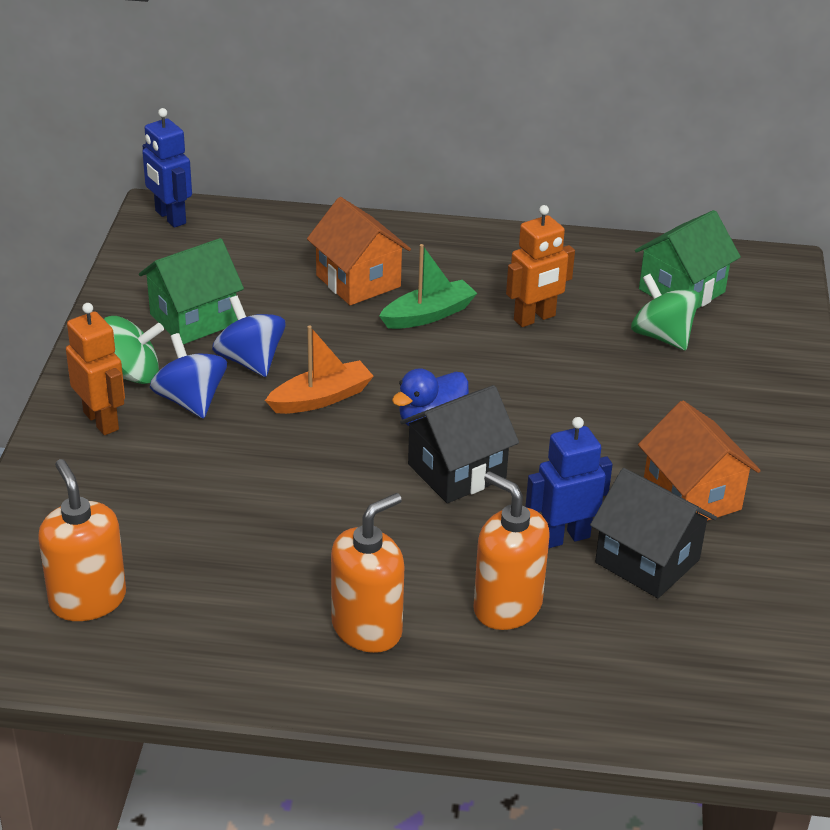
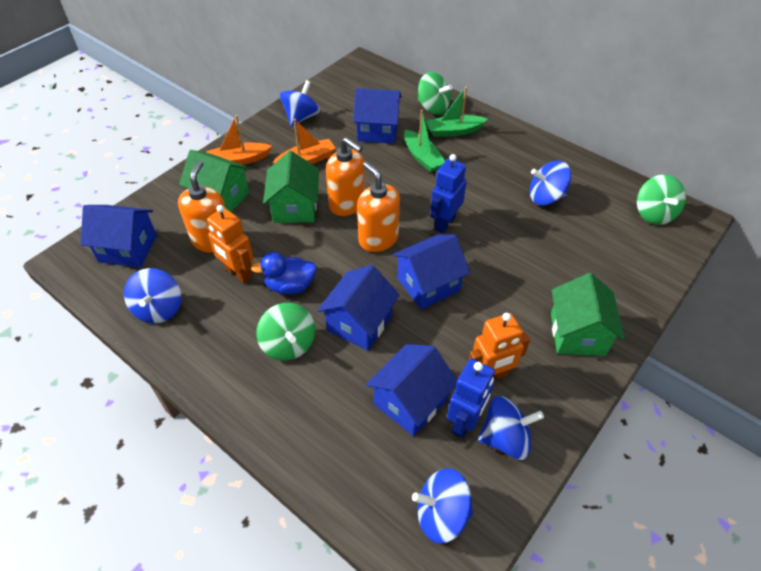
black house: 2 -> 0
blue house: 0 -> 5
blue spinning top: 2 -> 5
green boat: 1 -> 2
green house: 2 -> 3
green spinning top: 2 -> 3
orange boat: 1 -> 2
orange house: 2 -> 0

